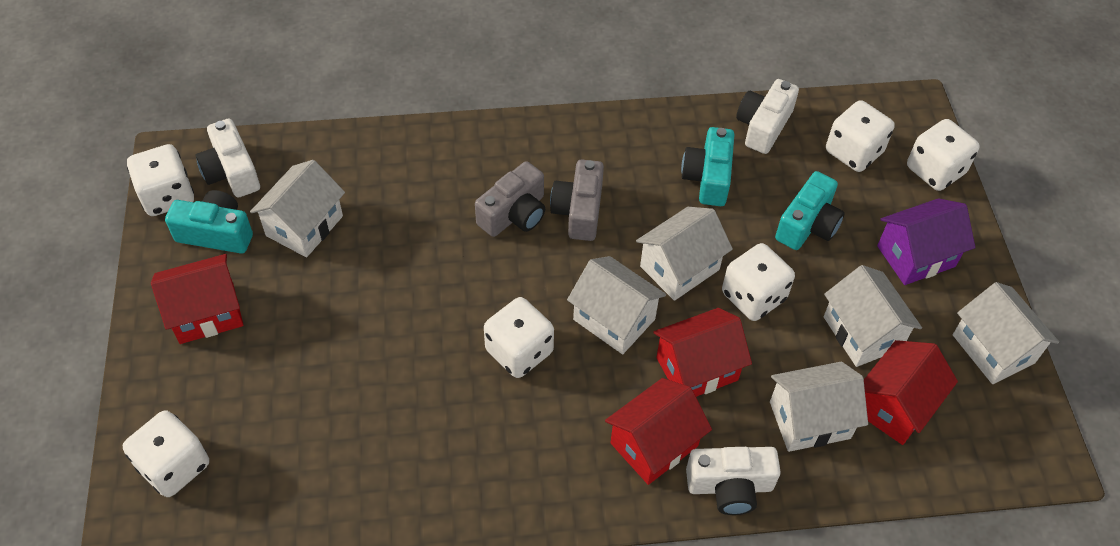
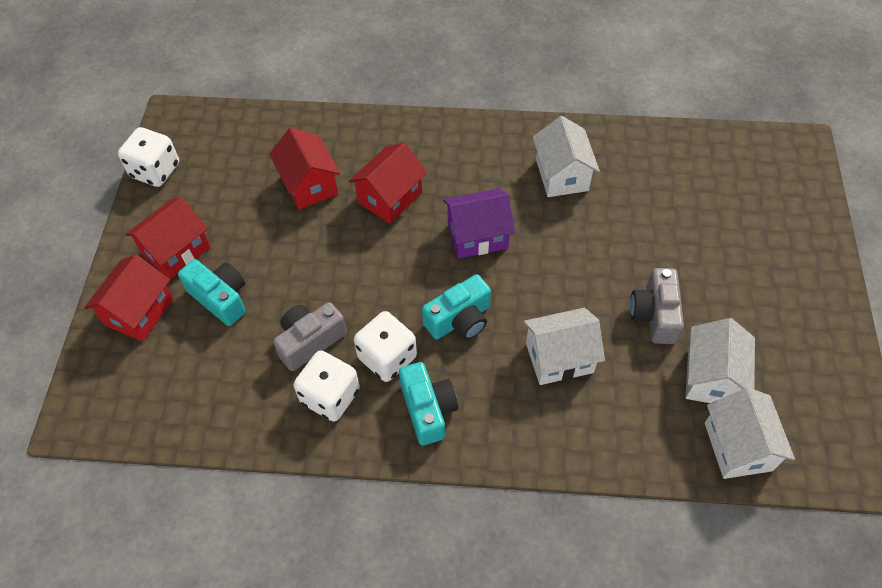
white camera: 3 -> 0
white dice: 6 -> 3
white house: 6 -> 4

